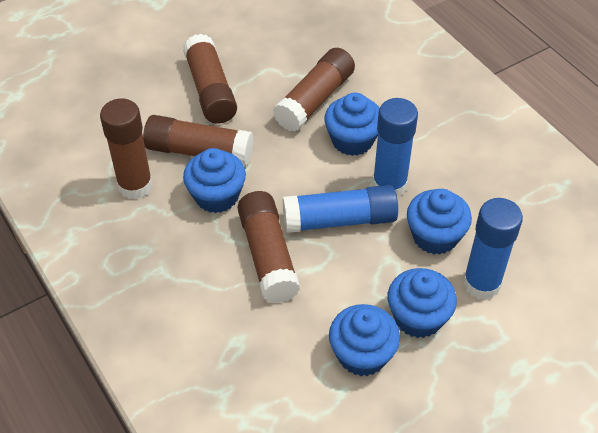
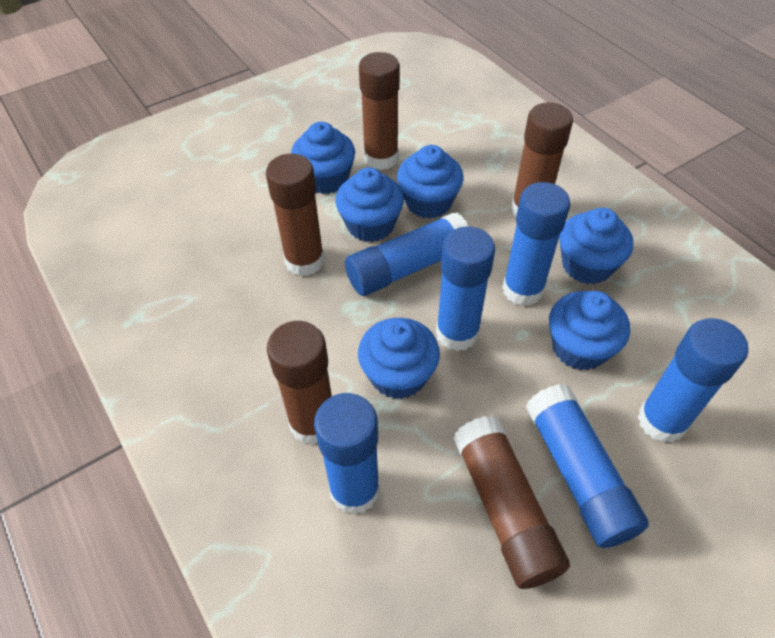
blue cupcake: 5 -> 6
blue glue stick: 3 -> 6

